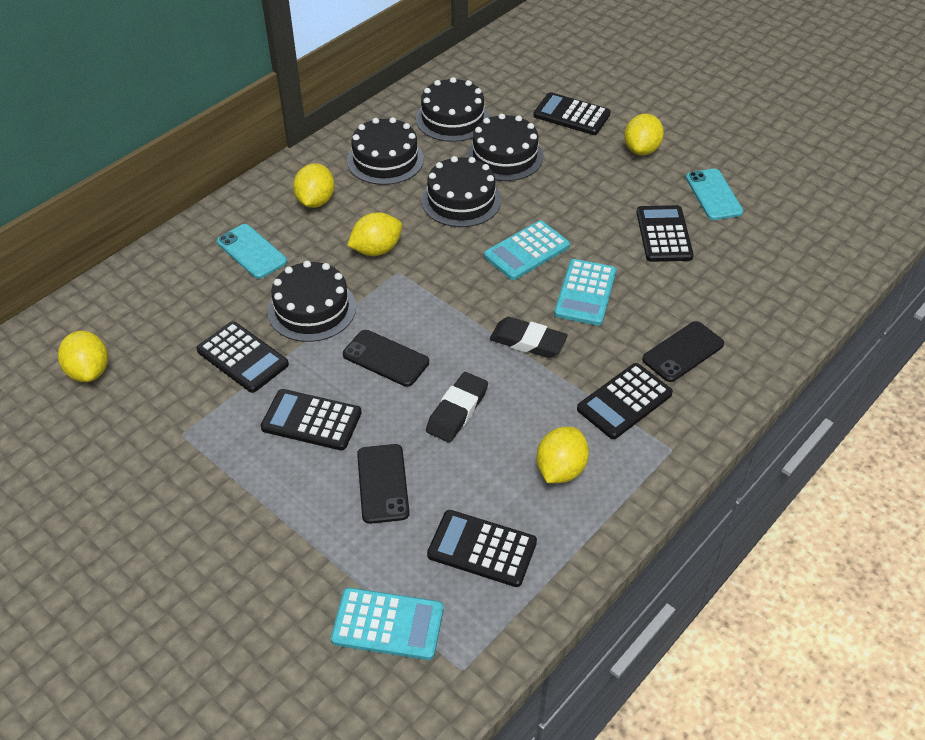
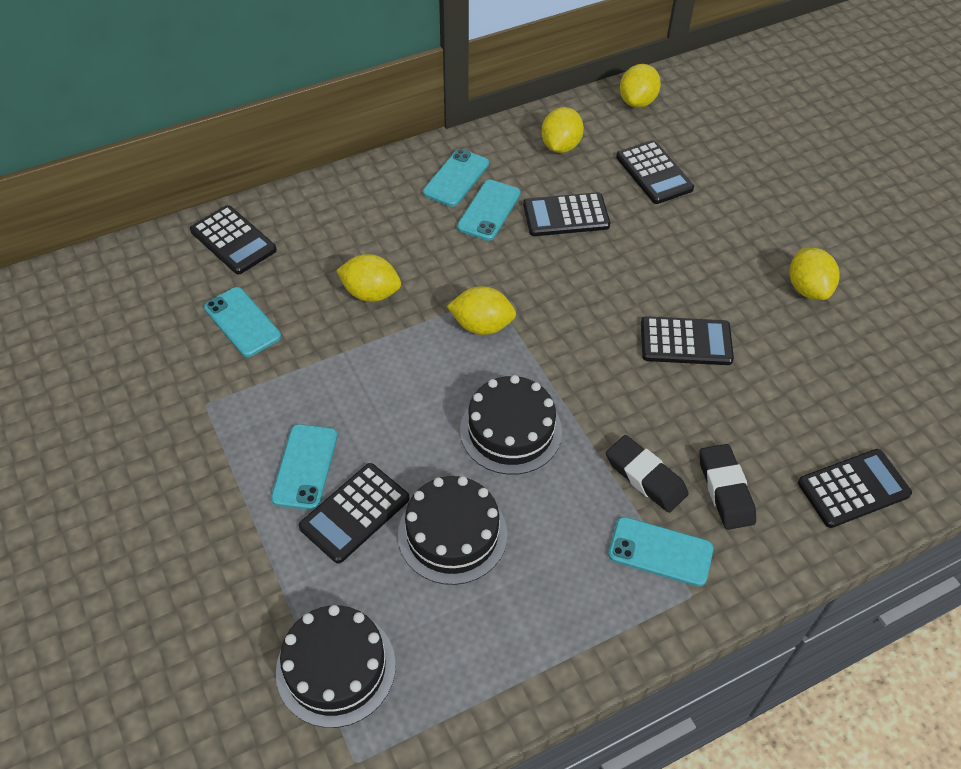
black cake: 5 -> 3
black phone: 3 -> 0
turquoise calculator: 3 -> 0
turquoise phone: 2 -> 5

